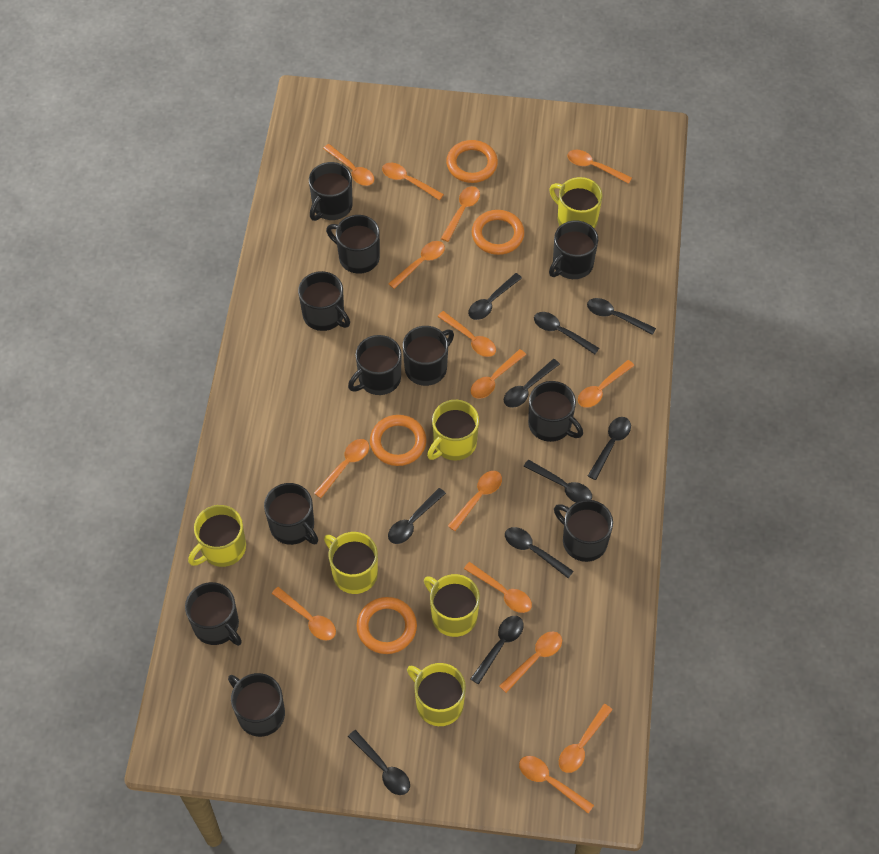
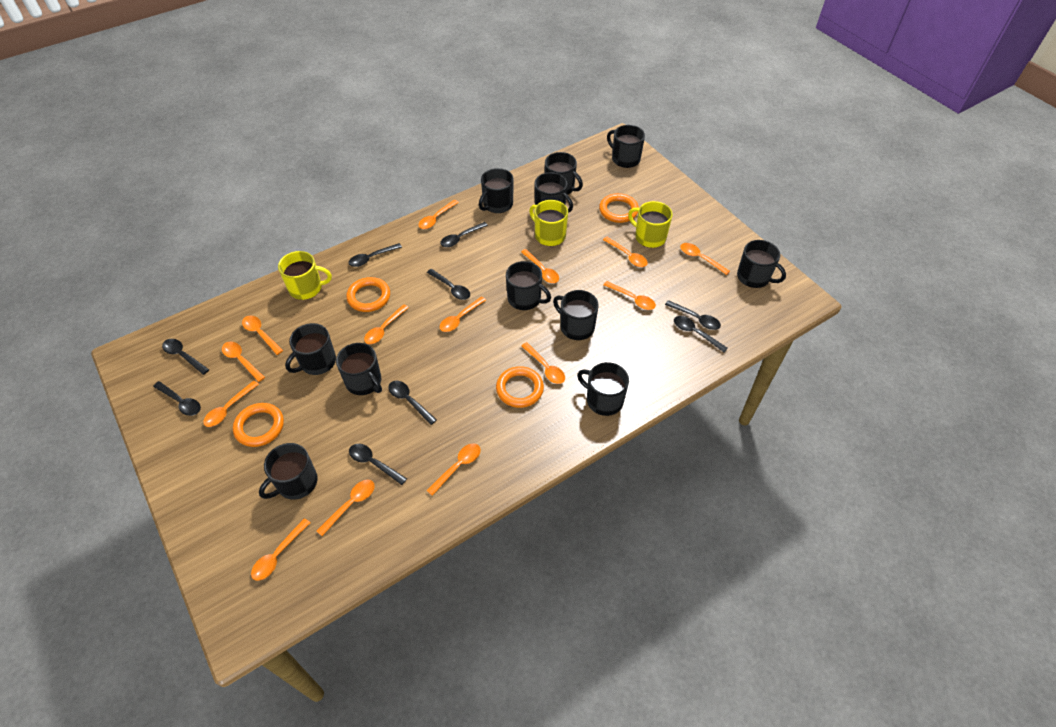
black spoon: 10 -> 9
orange spoon: 15 -> 14
yellow mug: 6 -> 3

